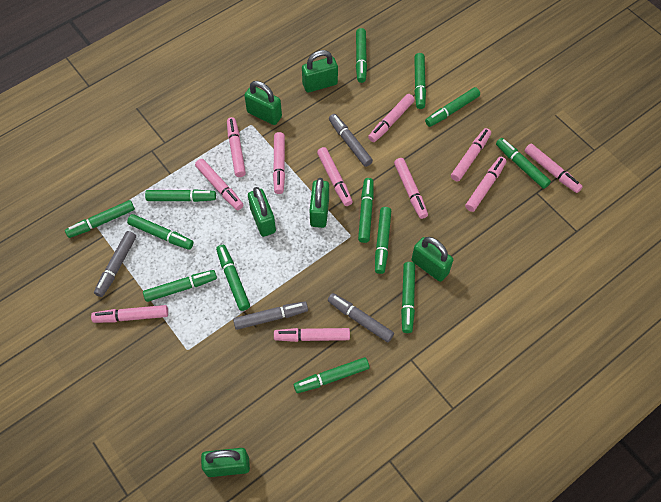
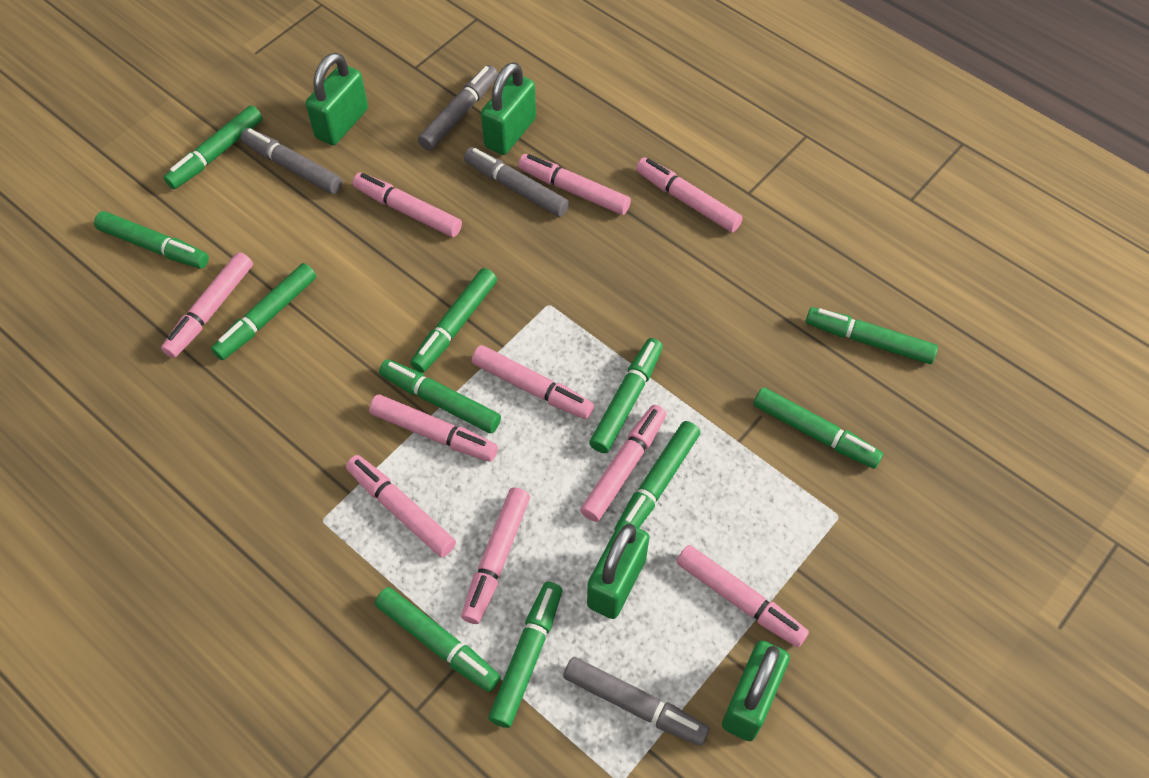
green marker: 13 -> 11
green padlock: 6 -> 4
pink marker: 11 -> 10

